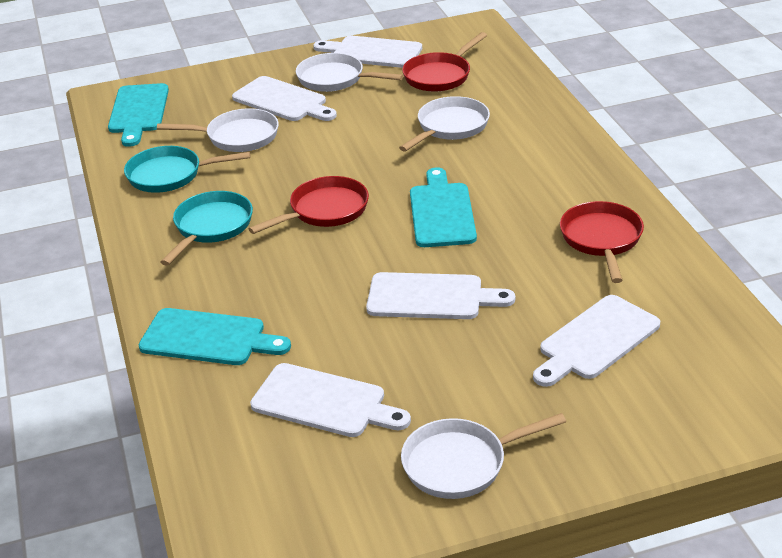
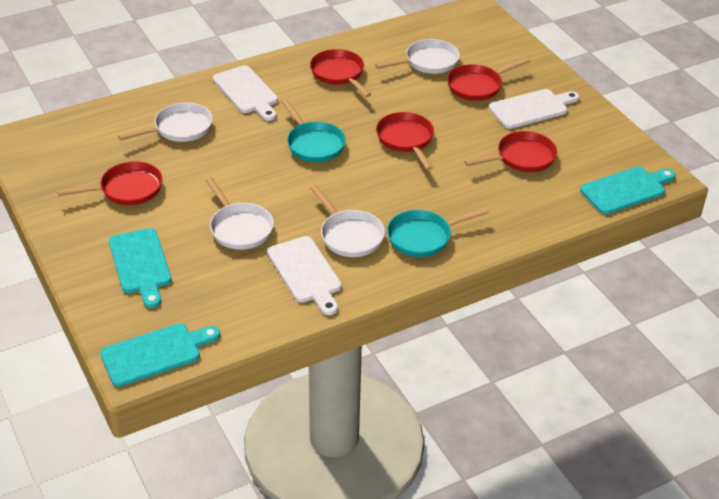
red pan: 3 -> 5
white cutting board: 5 -> 3

